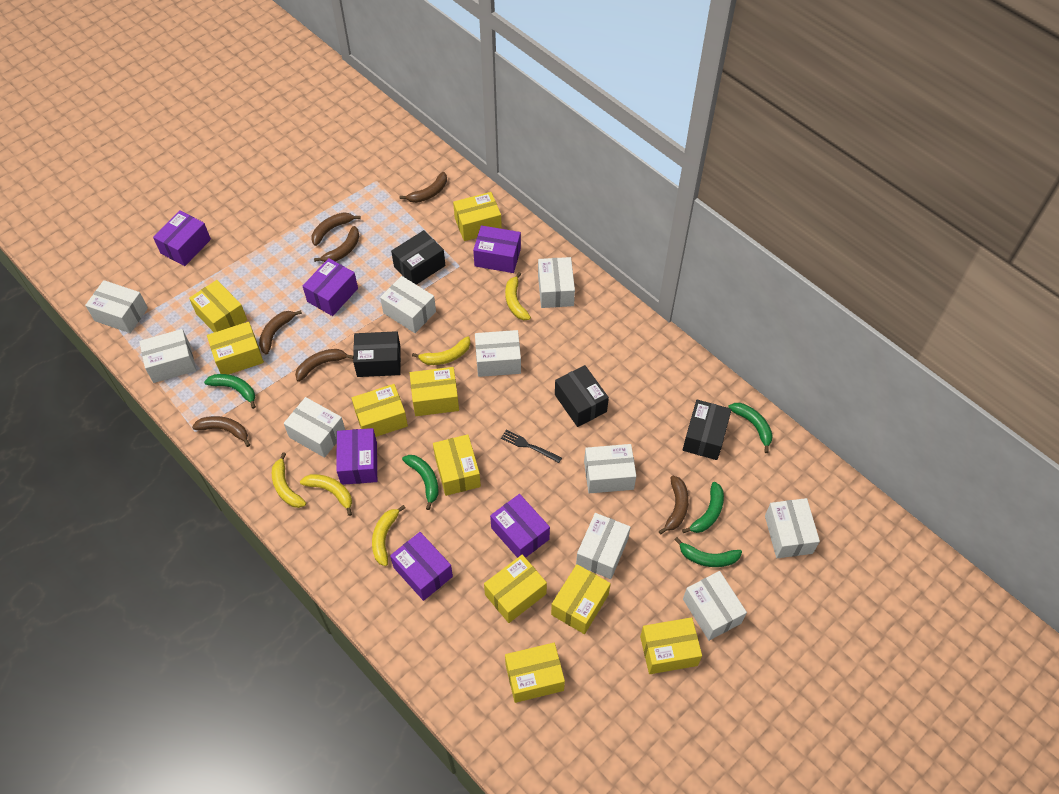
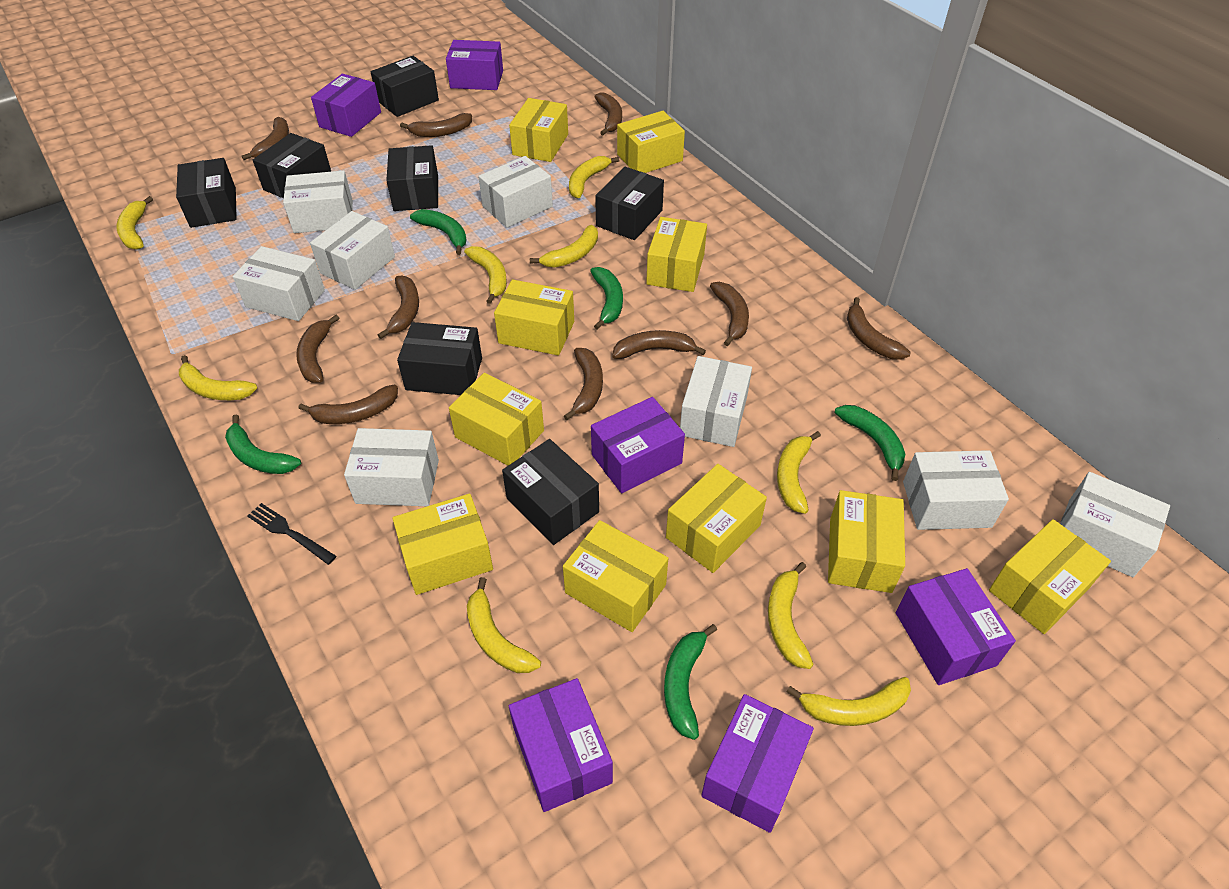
black box: 4 -> 7
brown banana: 7 -> 10
white box: 10 -> 8
yellow banana: 5 -> 9

